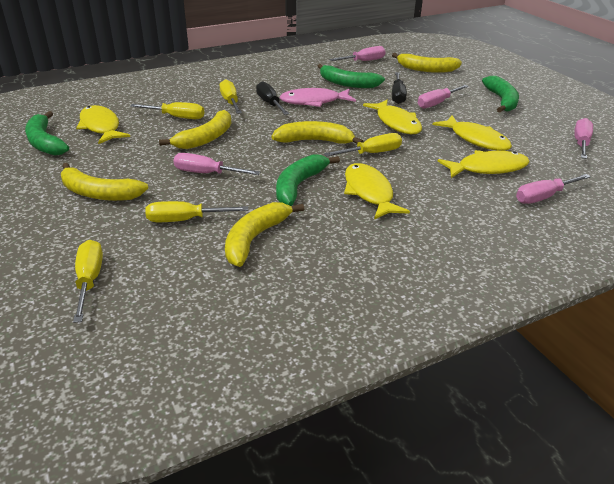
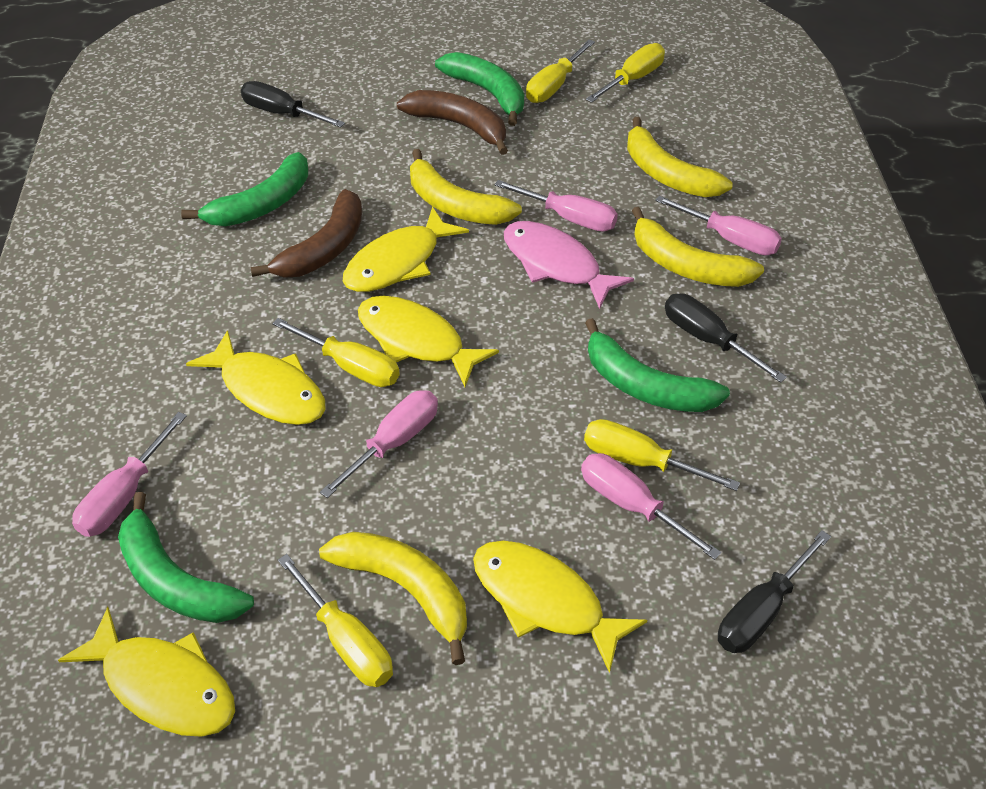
black screwdriver: 2 -> 3
brown banana: 0 -> 2
yellow banana: 5 -> 4

